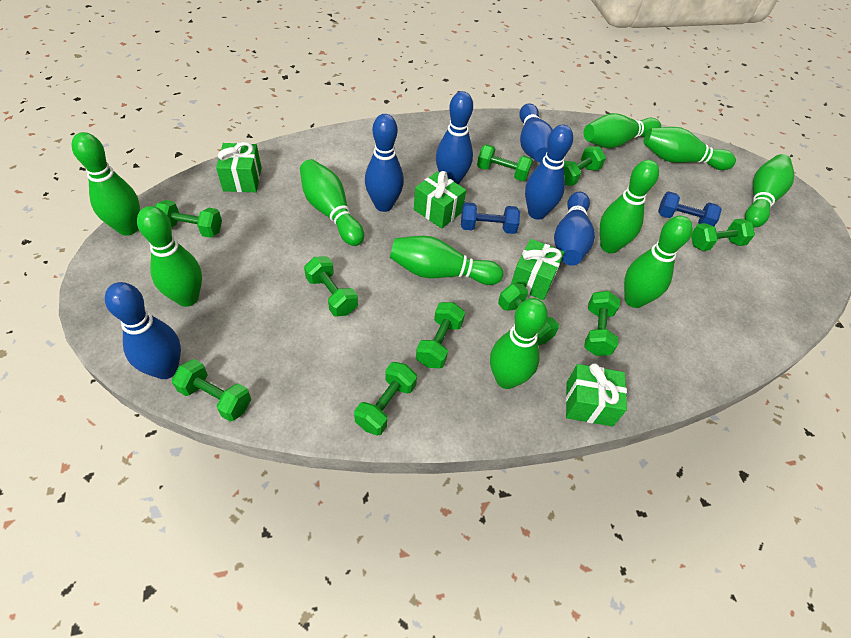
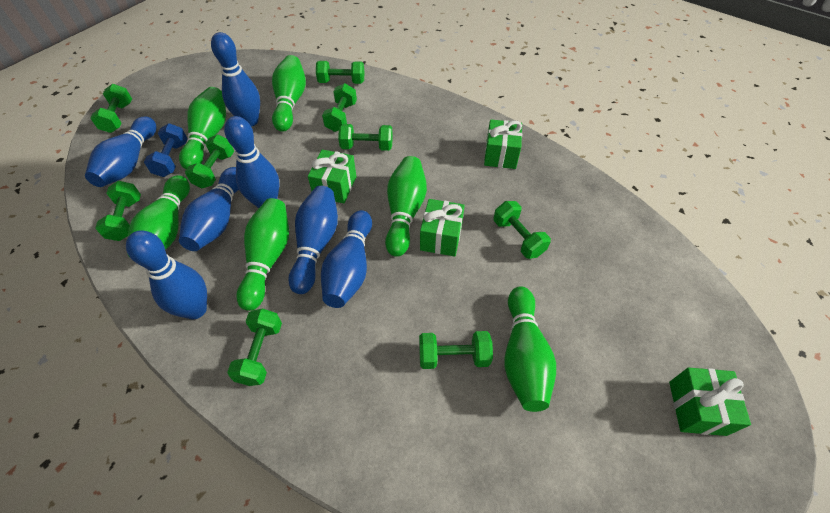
blue bowling pin: 6 -> 7
blue dumbbell: 2 -> 1
green bowling pin: 10 -> 6
green dumbbell: 10 -> 9

